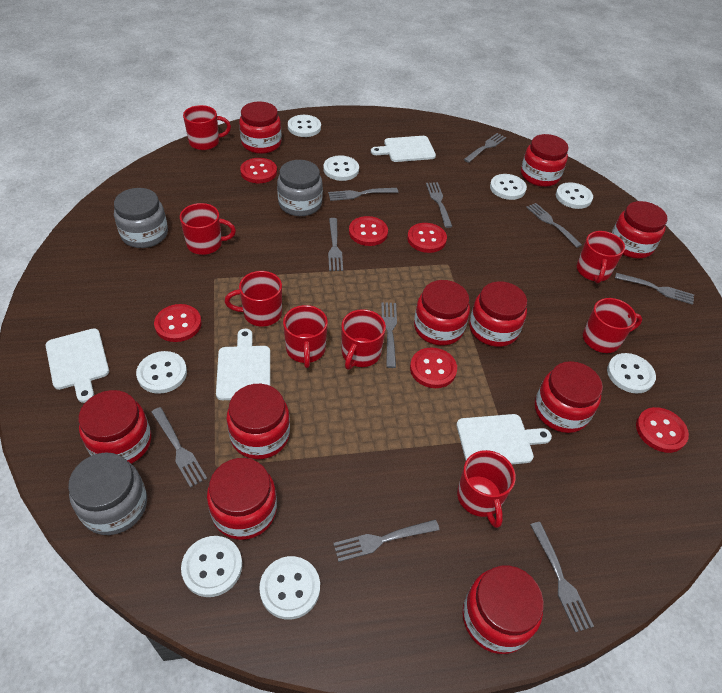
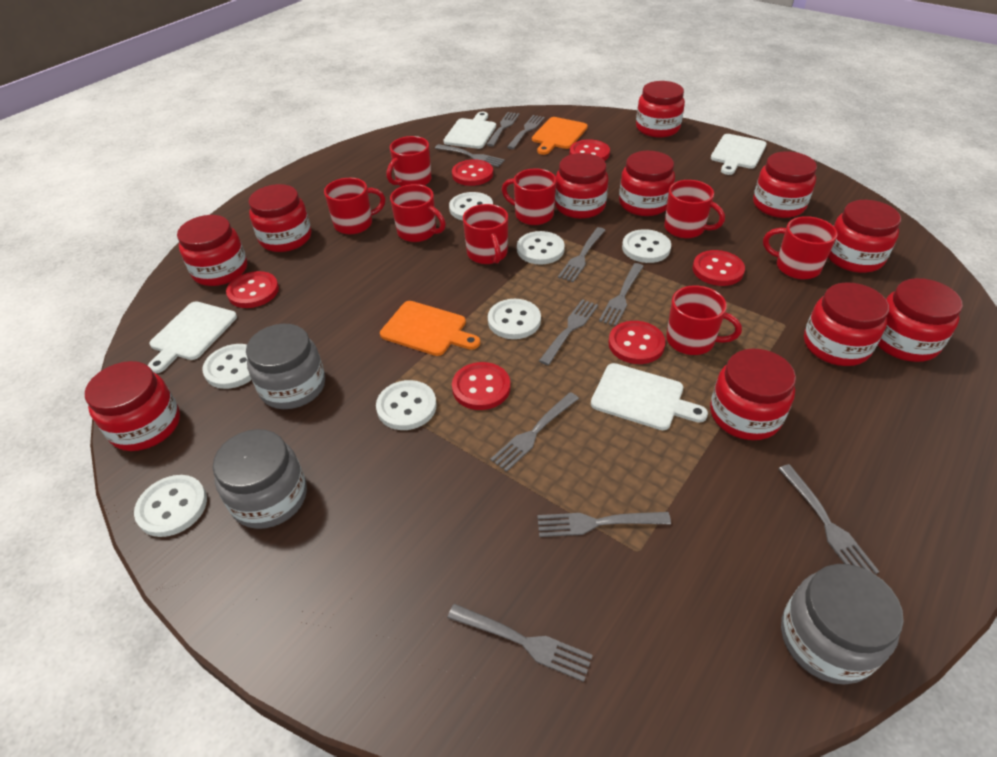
orange cutting board: 0 -> 2
red jar: 10 -> 11
white button: 8 -> 7

